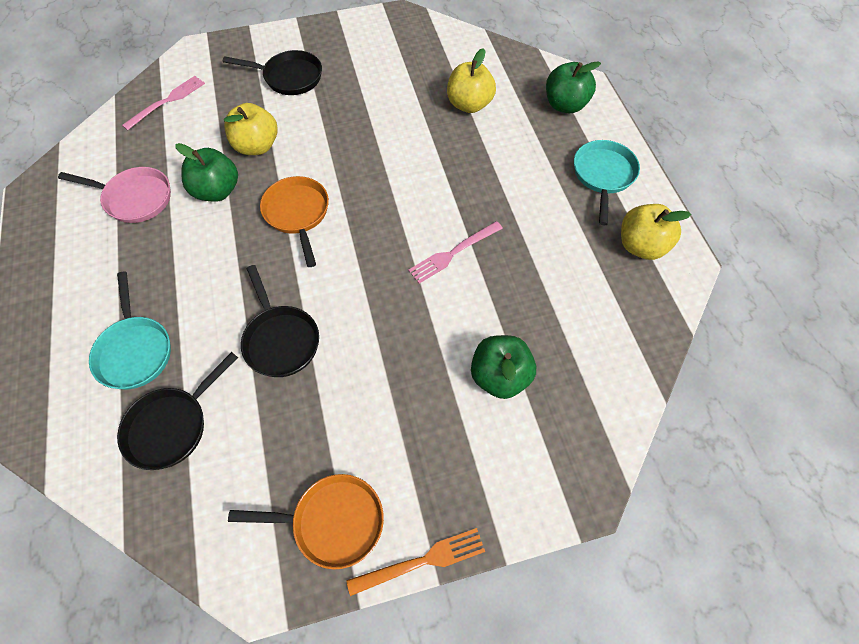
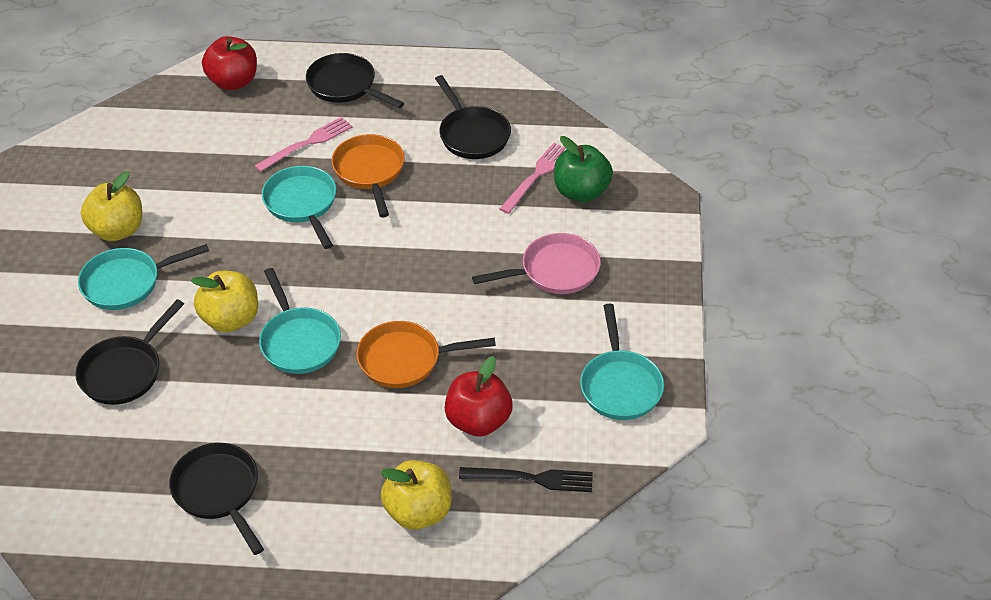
black fork: 0 -> 1
black pan: 3 -> 4
green apple: 3 -> 1
orange fork: 1 -> 0
red apple: 0 -> 2
turquoise pan: 2 -> 4

